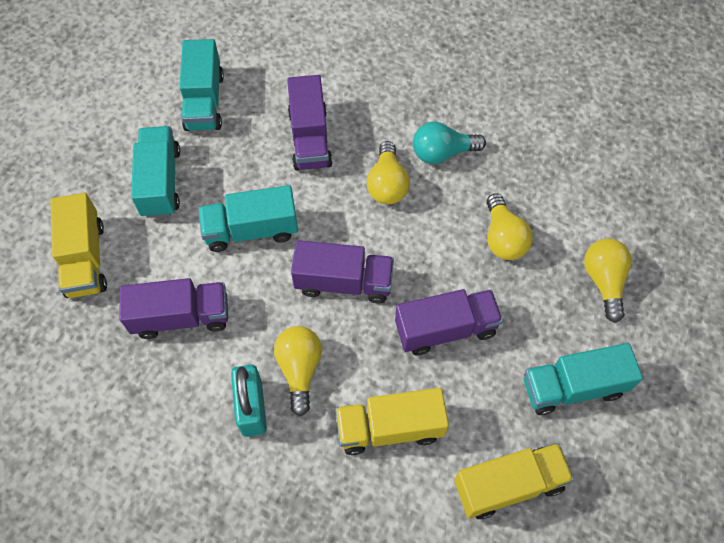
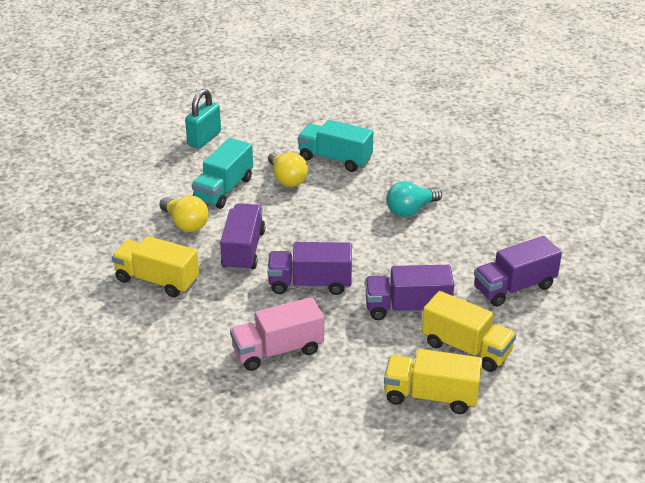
pink truck: 0 -> 1
turquoise truck: 4 -> 2
yellow light bulb: 4 -> 2

